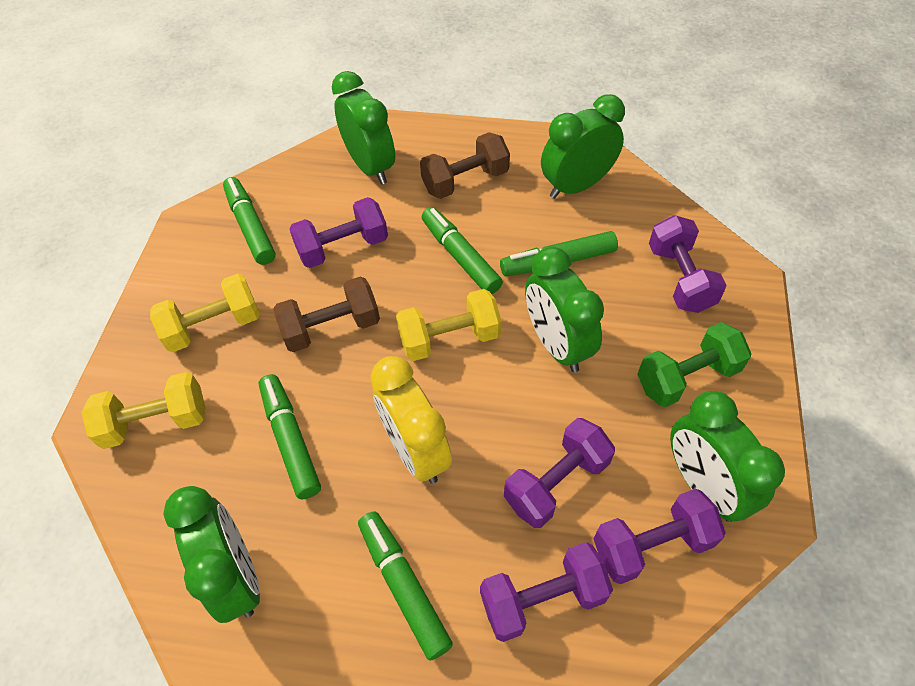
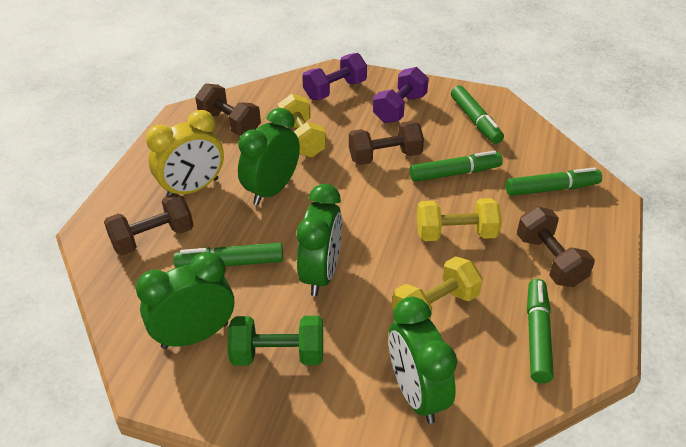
brown dumbbell: 2 -> 4
green clock: 5 -> 4
purple dumbbell: 5 -> 2

